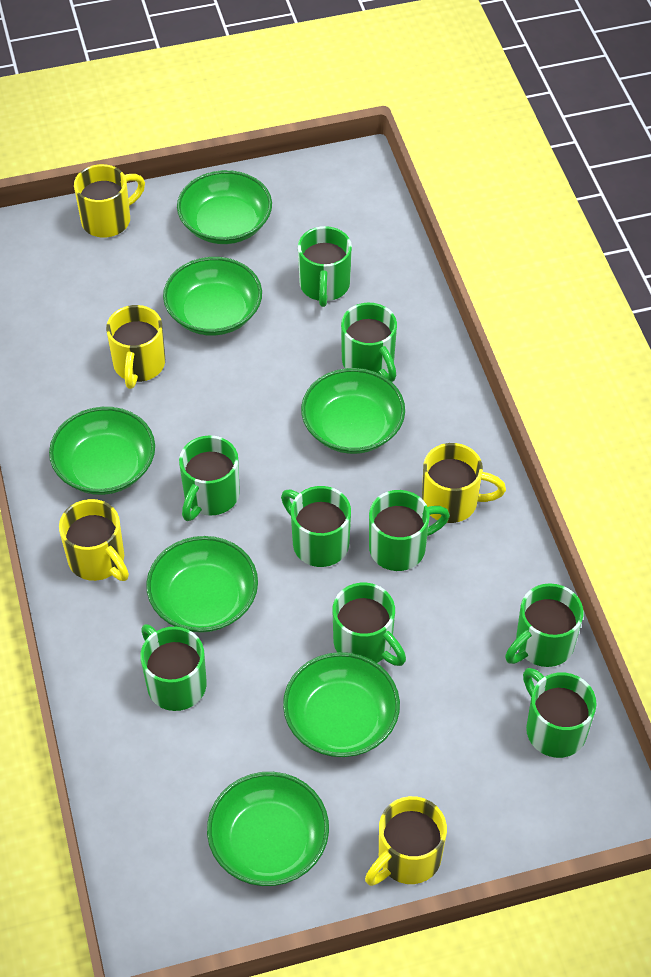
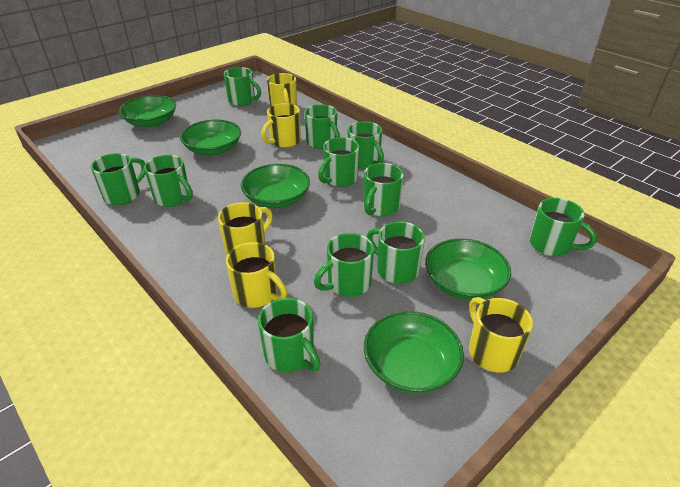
green bowl: 7 -> 5
green mug: 9 -> 11

